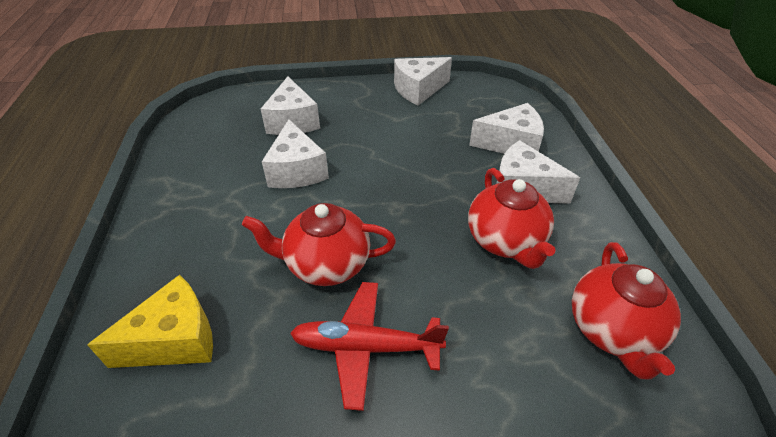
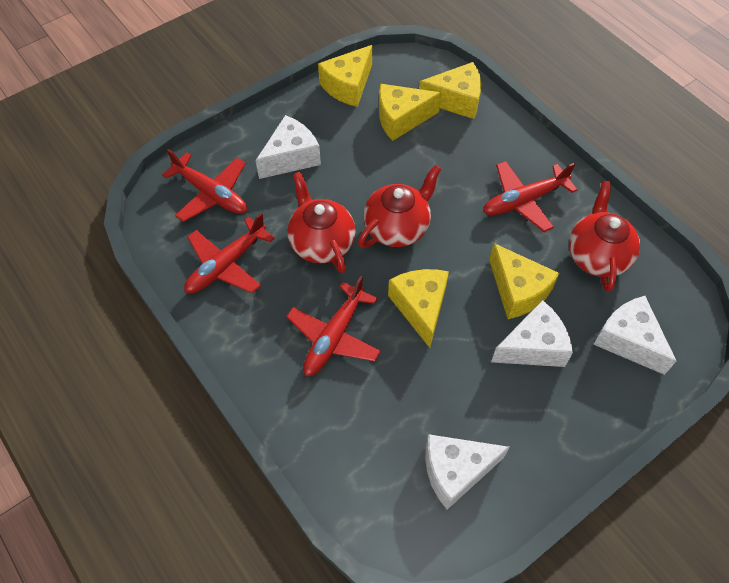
red plane: 1 -> 4
white cheese: 5 -> 4
yellow cheese: 1 -> 5

